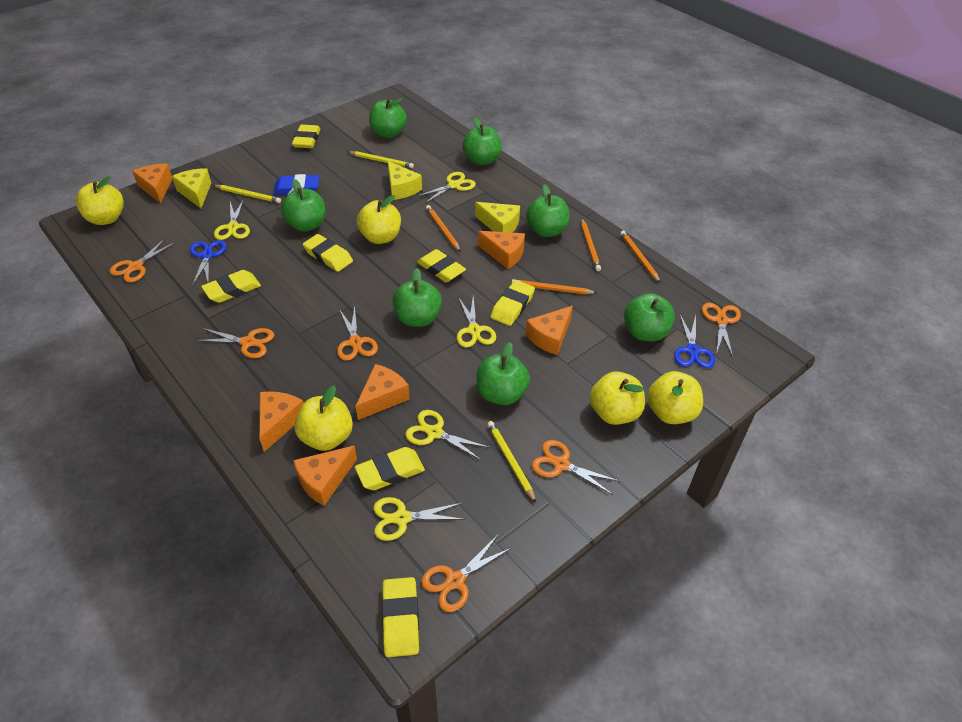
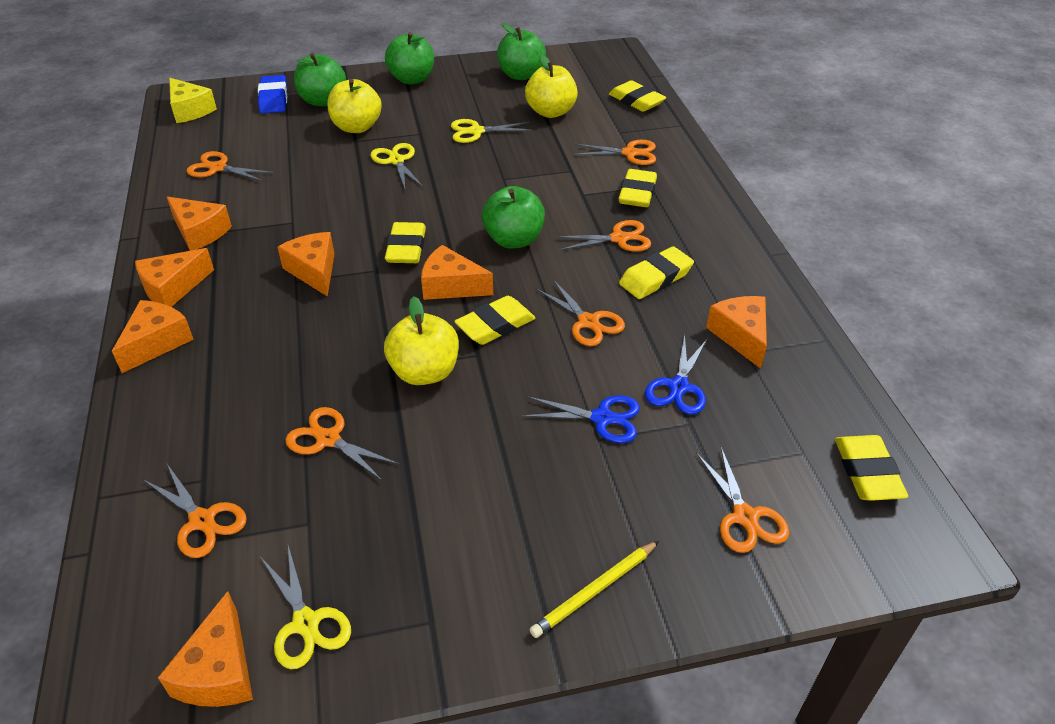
green apple: 7 -> 4
orange cheese: 6 -> 7
orange pencil: 4 -> 0
orange scissors: 6 -> 7
yellow apple: 5 -> 3
yellow cheese: 3 -> 1
yellow eraser: 7 -> 6
yellow pencil: 3 -> 1
yellow scissors: 5 -> 3

